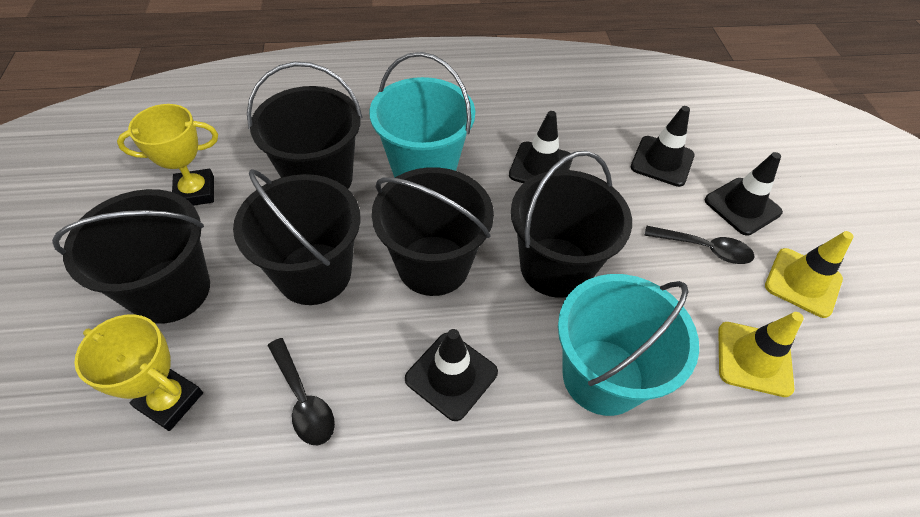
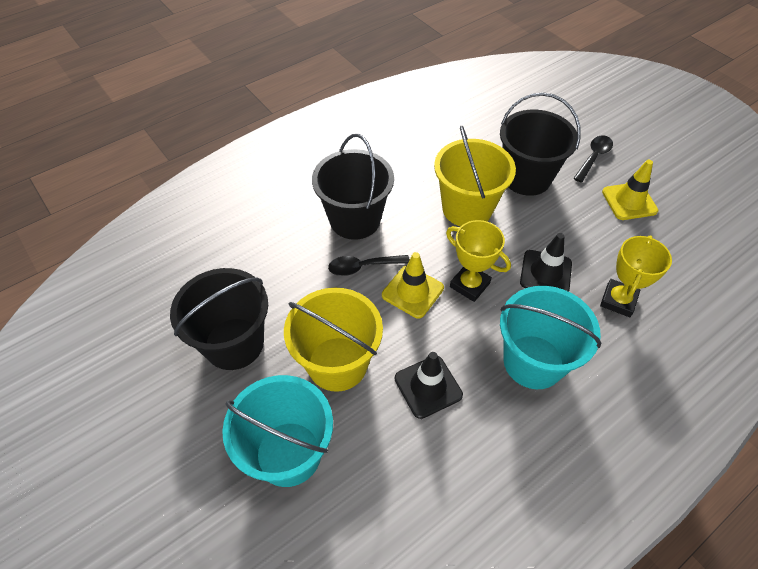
black bucket: 5 -> 3
black traffic cone: 4 -> 2
yellow bucket: 0 -> 2

